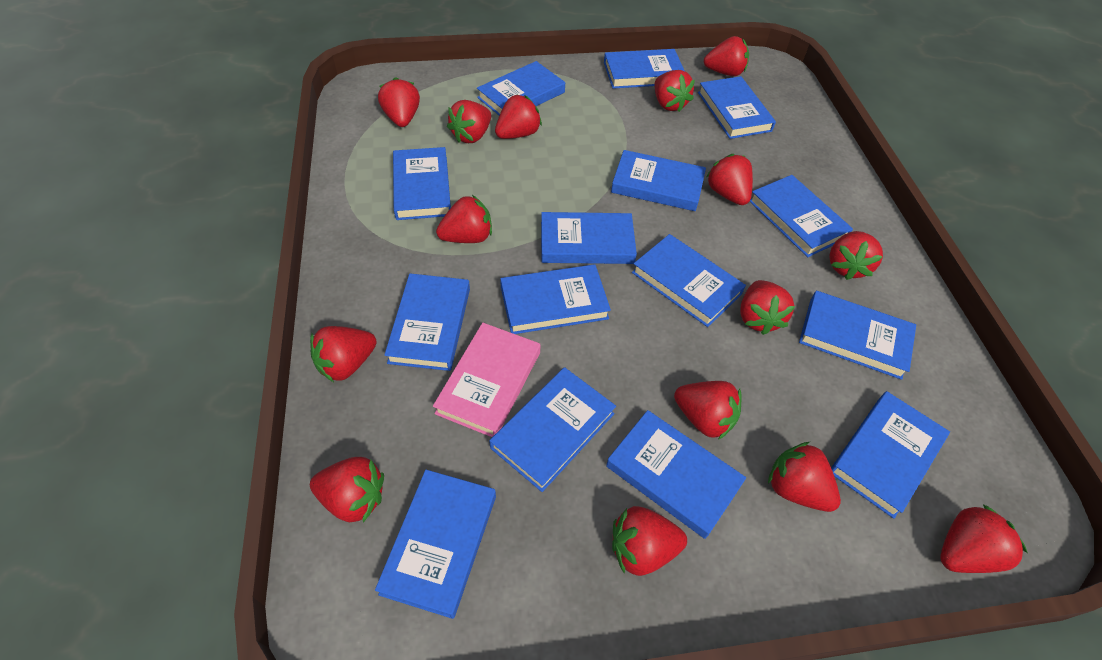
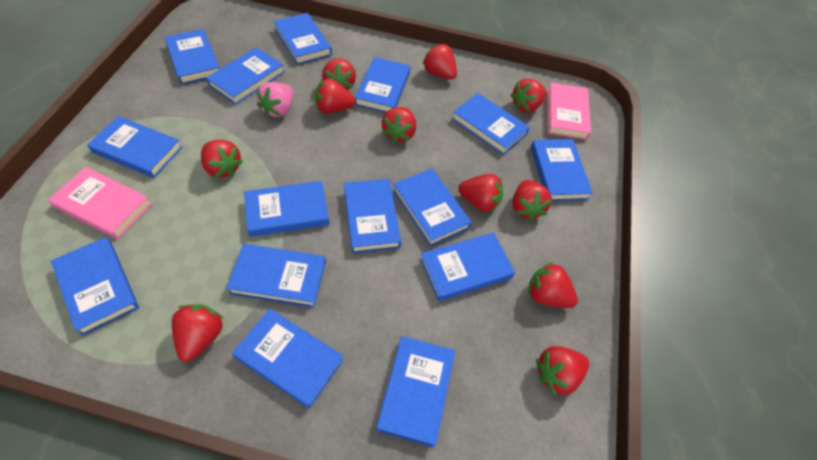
pink book: 1 -> 2
pink strawberry: 0 -> 1
red strawberry: 15 -> 11

